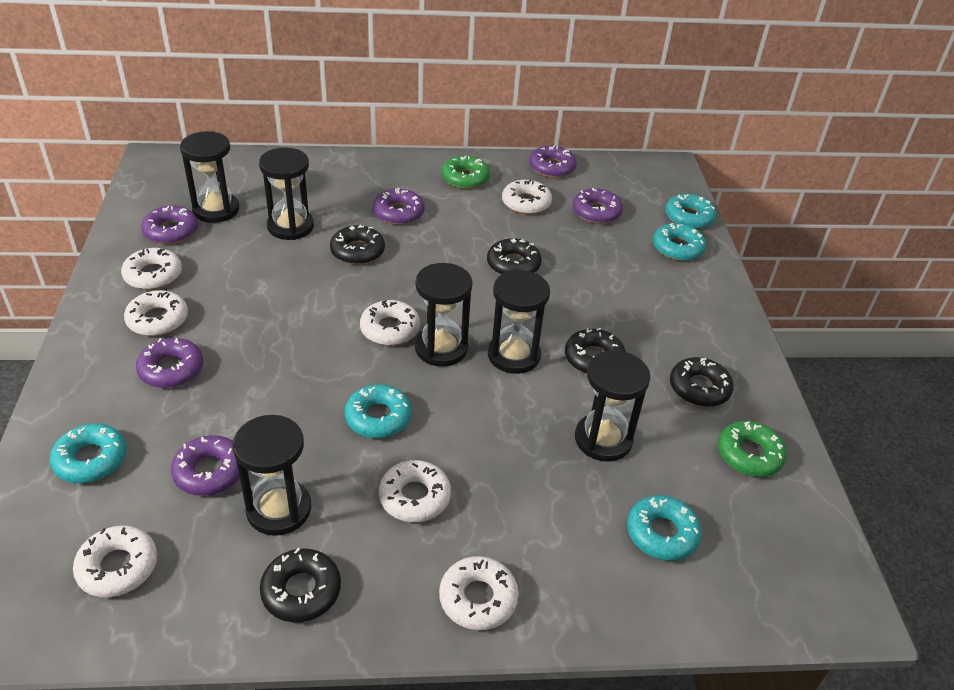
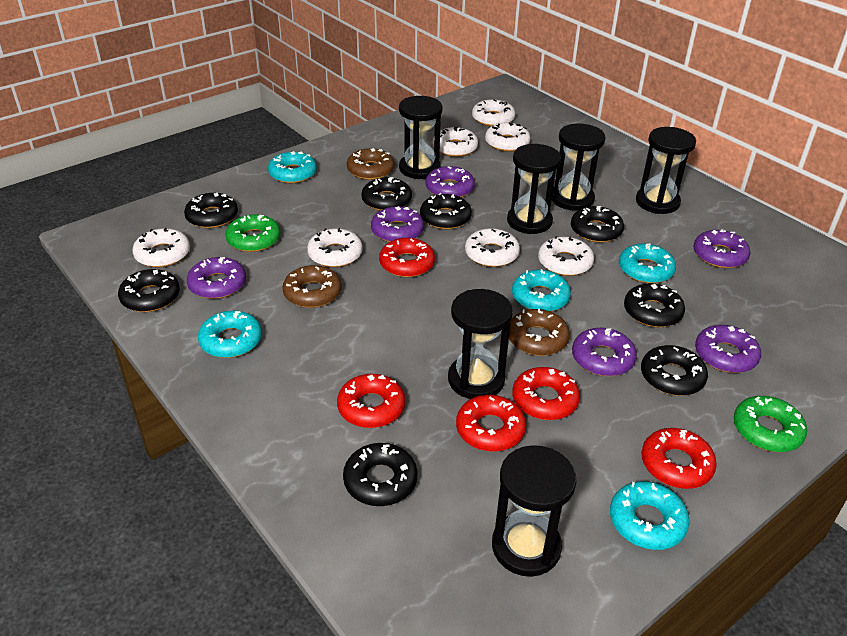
black donut: 5 -> 8
brown donut: 0 -> 3
red donut: 0 -> 5

